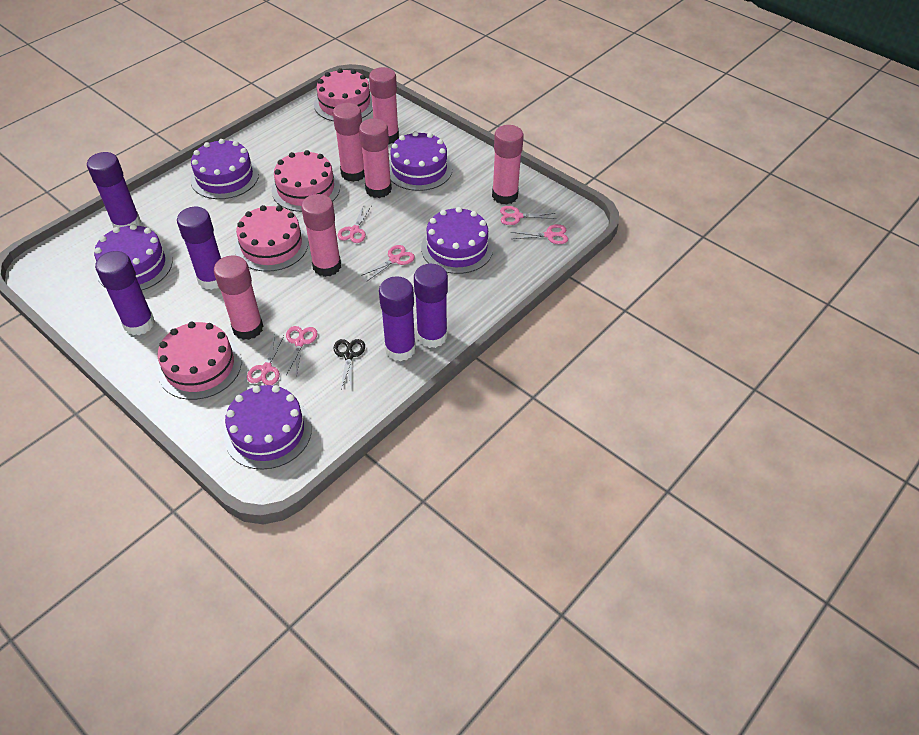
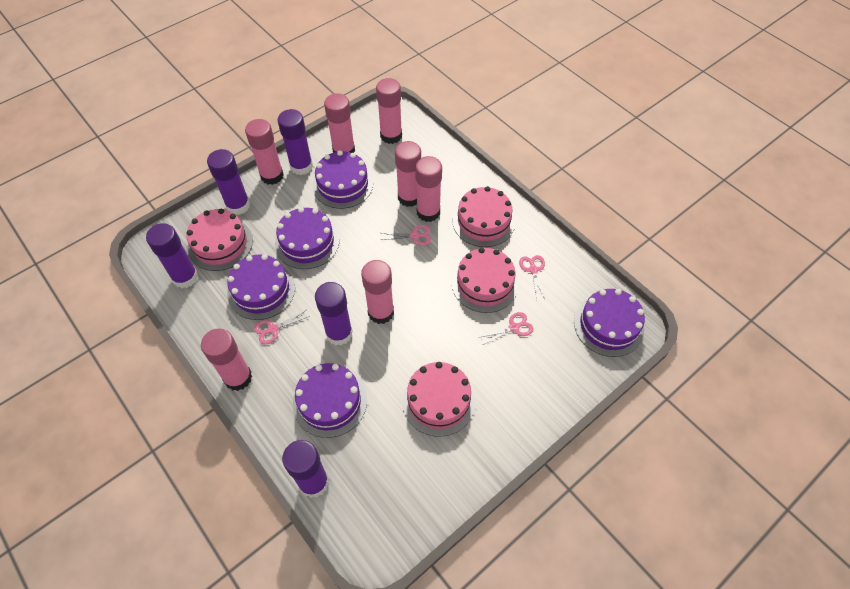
black scissors: 1 -> 0
pink glue stick: 6 -> 7
pink scissors: 6 -> 4

